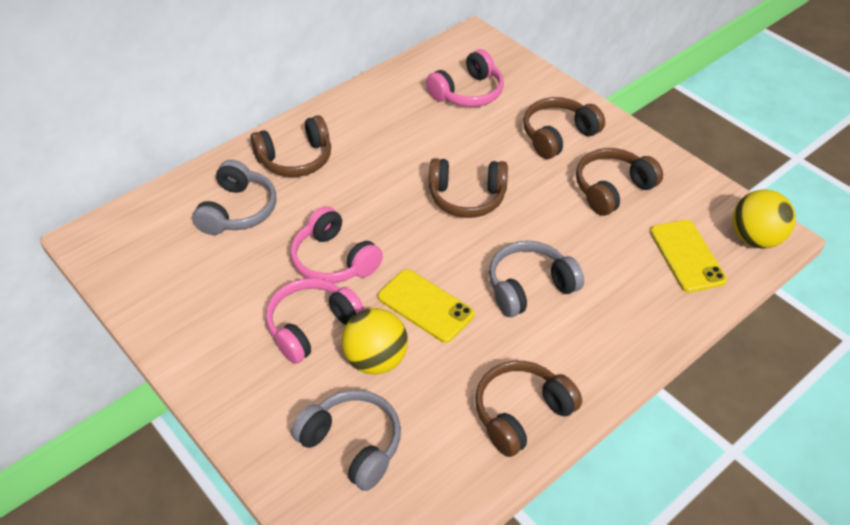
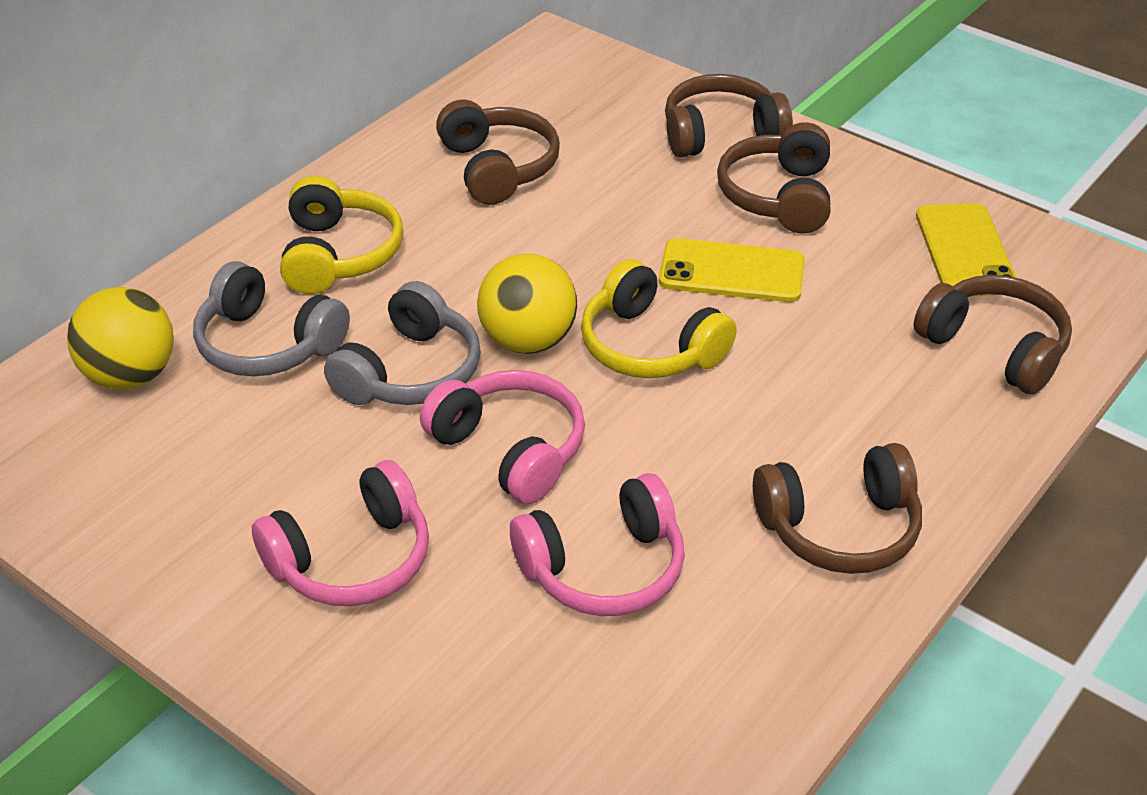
grey headphones: 3 -> 2
yellow headphones: 0 -> 2

